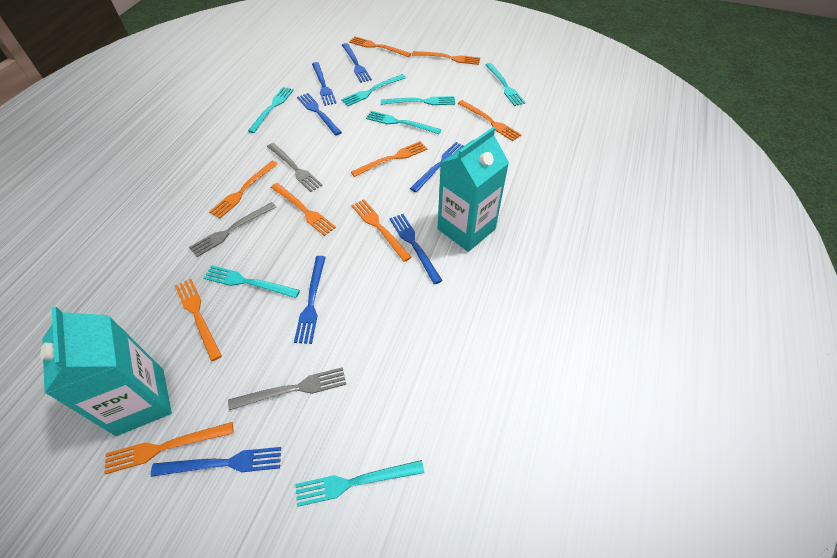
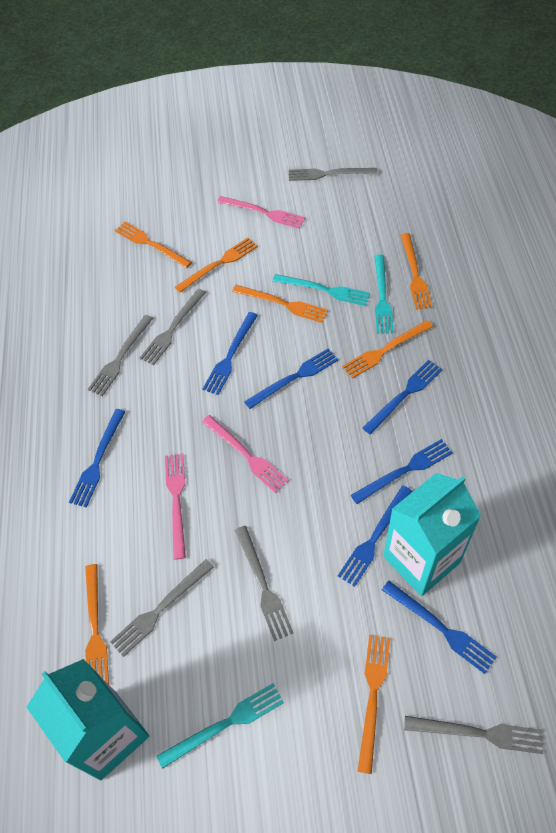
grey fork: 3 -> 6
orange fork: 9 -> 7
pink fork: 0 -> 3
turquoise fork: 7 -> 3

